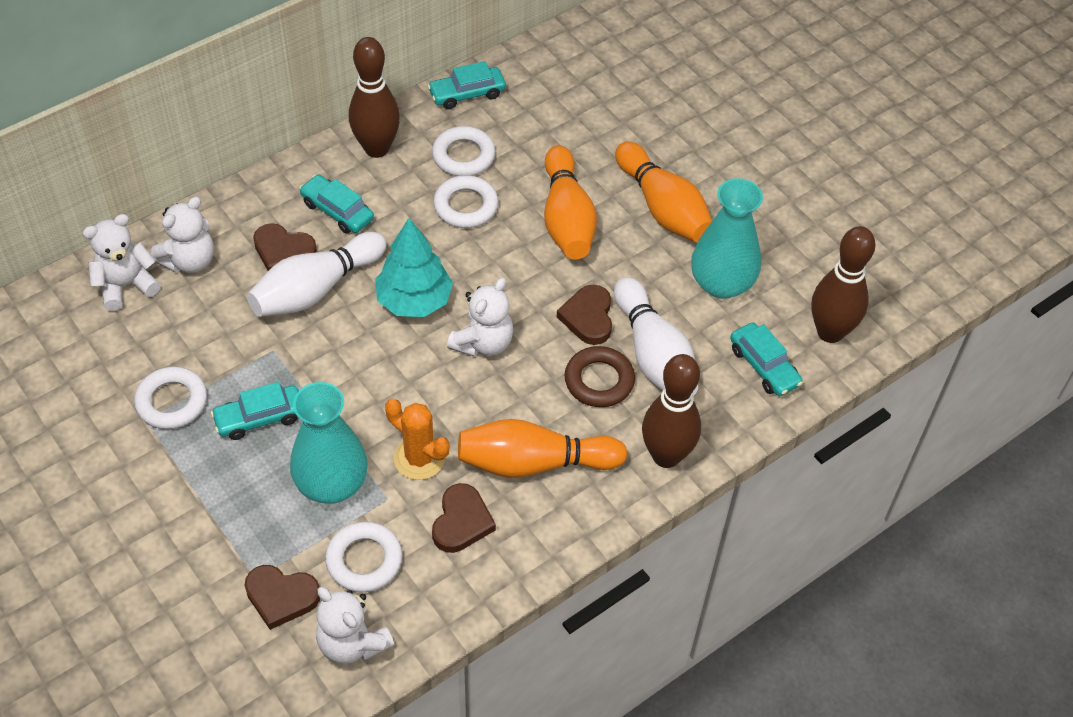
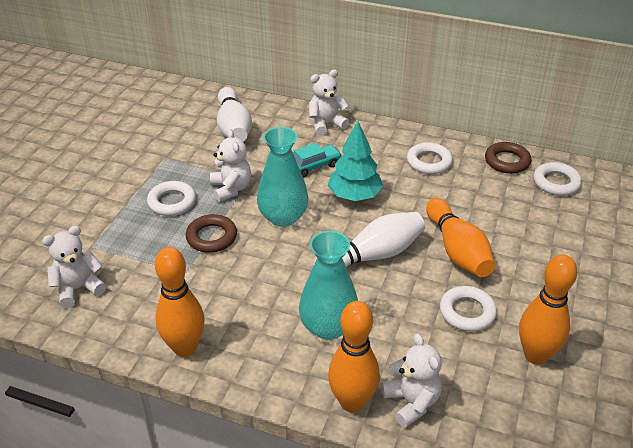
brown bowling pin: 3 -> 0
brown heart: 4 -> 0
brown ring: 1 -> 2
orange bowling pin: 3 -> 4
orange cactus: 1 -> 0
turquoise car: 4 -> 1

